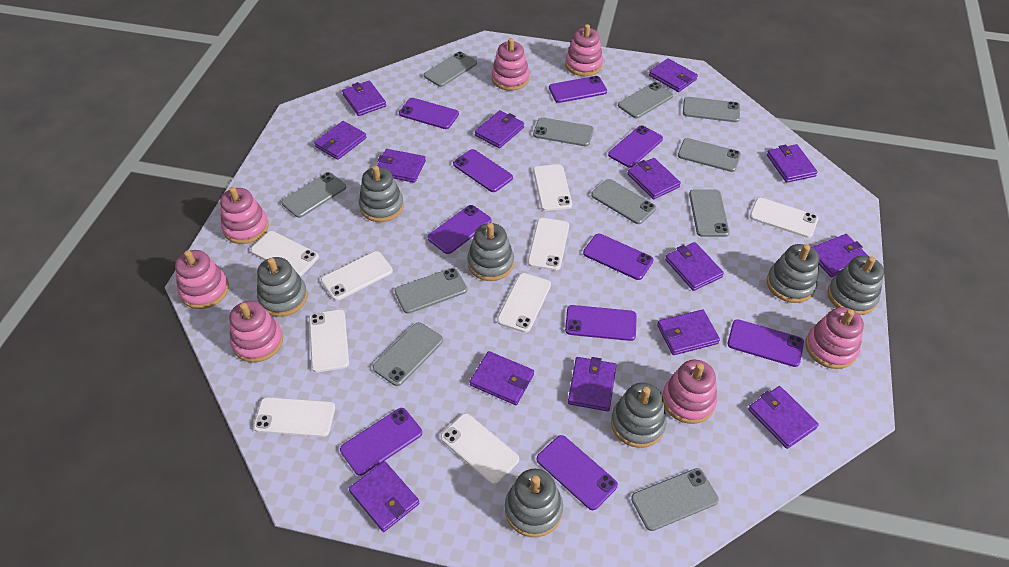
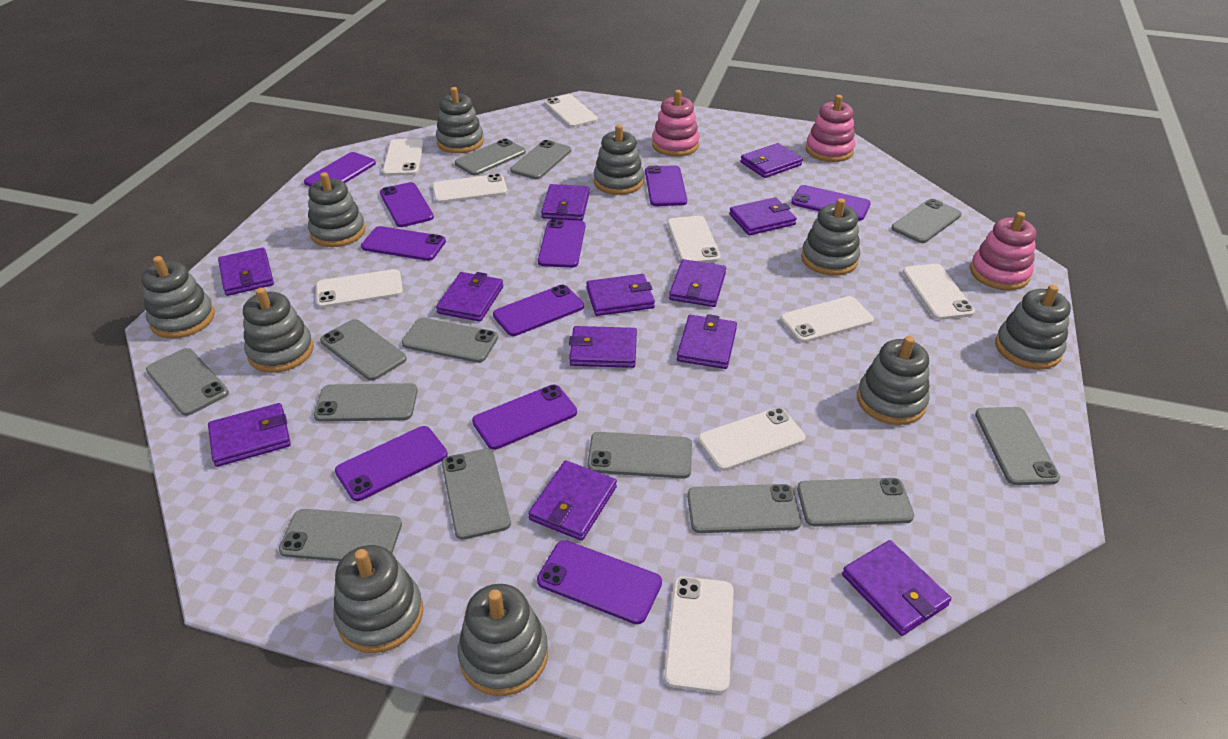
grey phone: 11 -> 13
grey stacking toy: 7 -> 10
pink stacking toy: 7 -> 3
purple wallet: 14 -> 12

